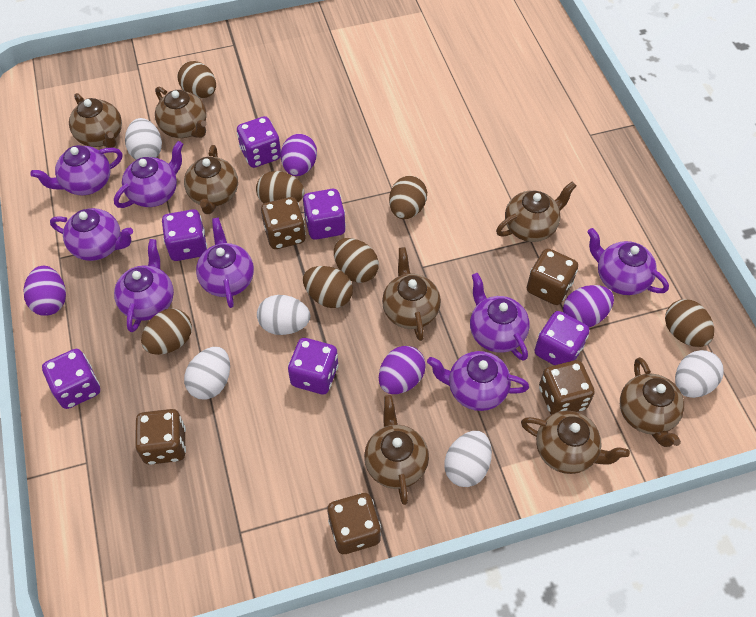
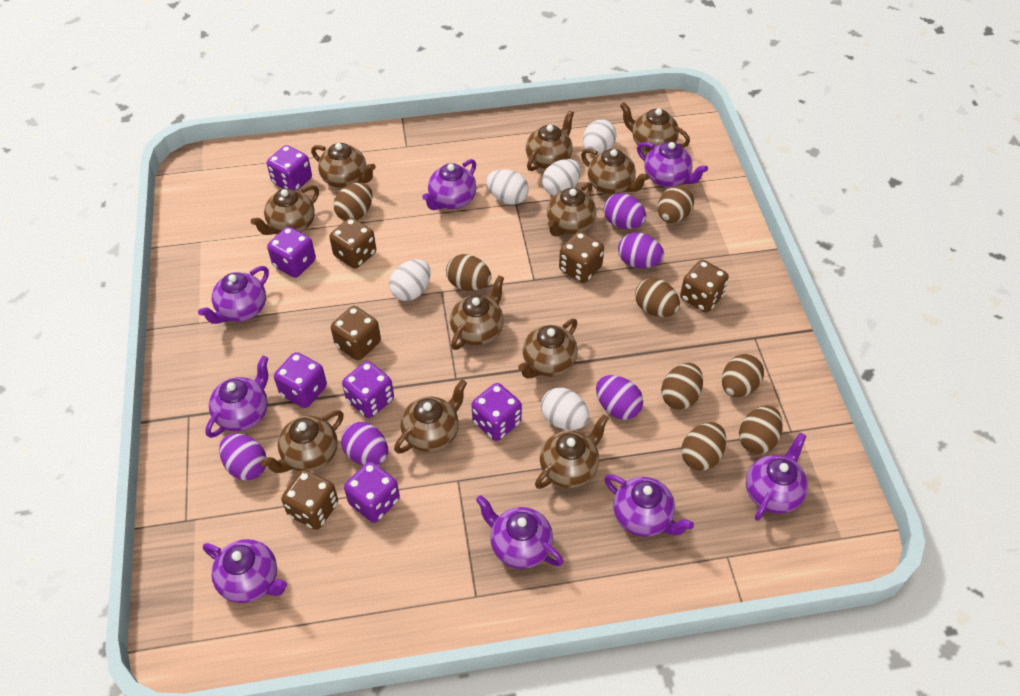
brown egg: 7 -> 8
brown teapot: 8 -> 11
purple egg: 4 -> 5

